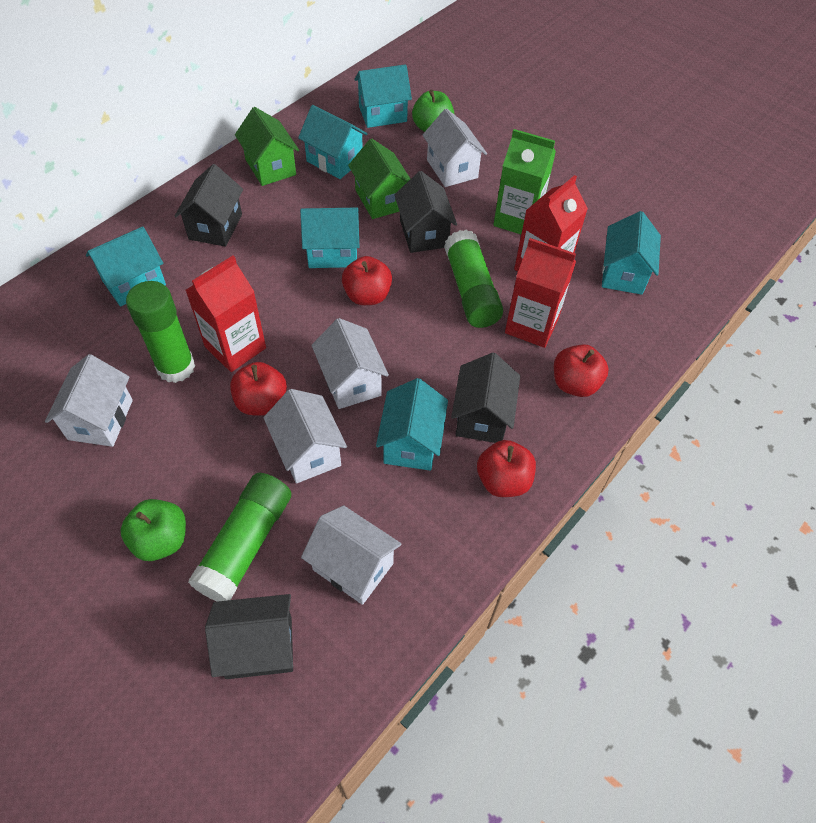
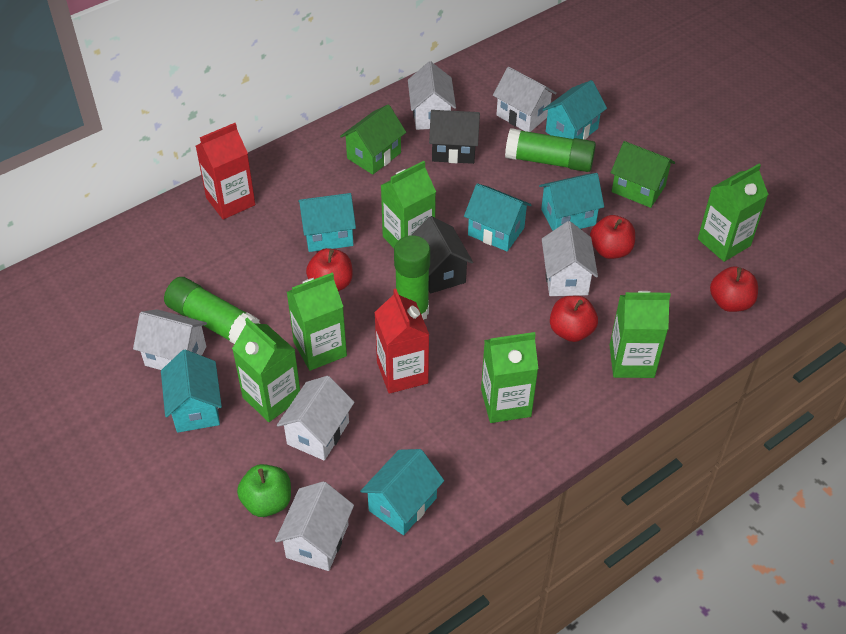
black house: 4 -> 2
green apple: 2 -> 1
green carton: 1 -> 6
red carton: 3 -> 2
white house: 5 -> 6

